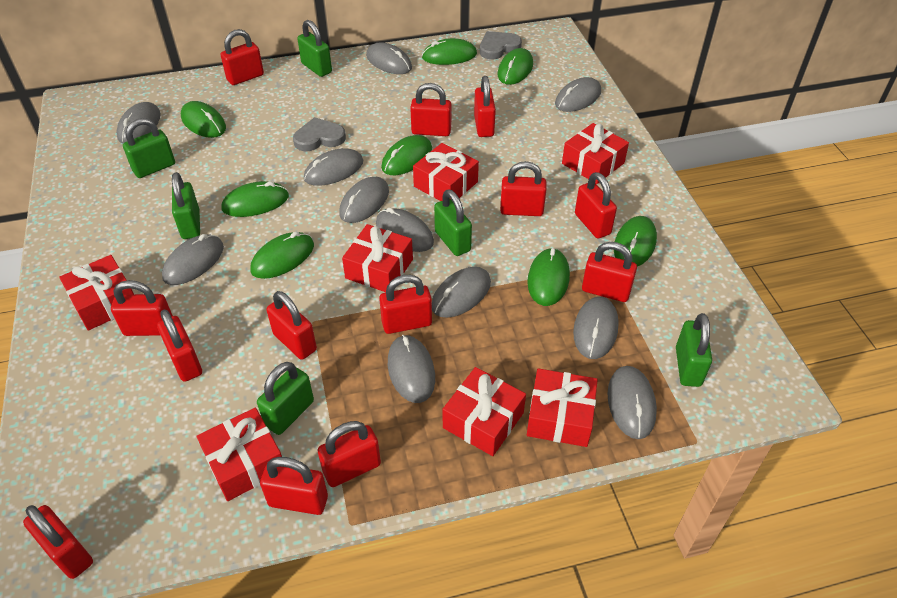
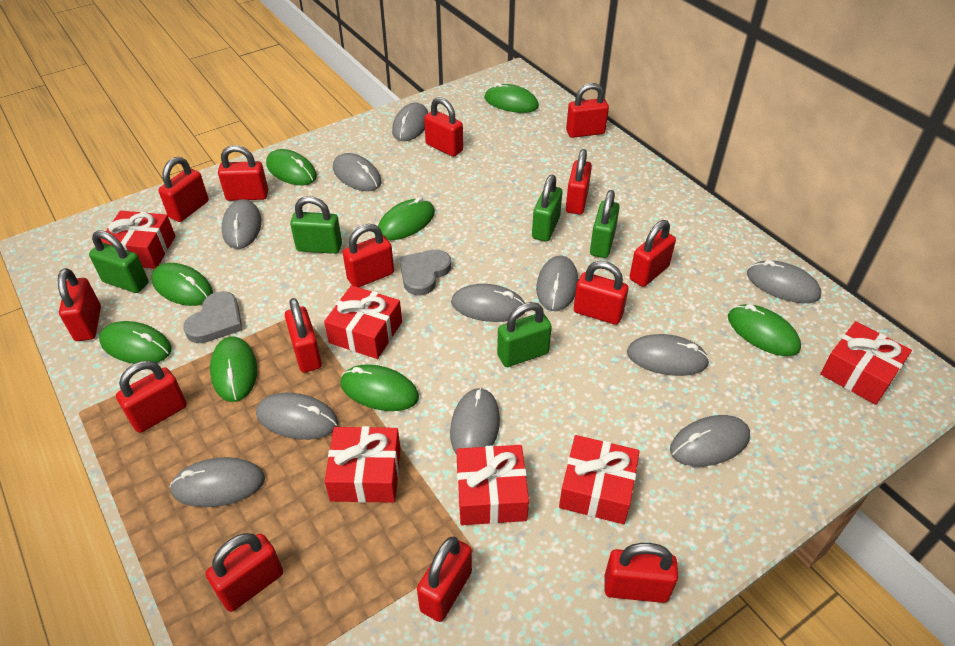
green padlock: 6 -> 5
red gift: 7 -> 6
red padlock: 13 -> 14

